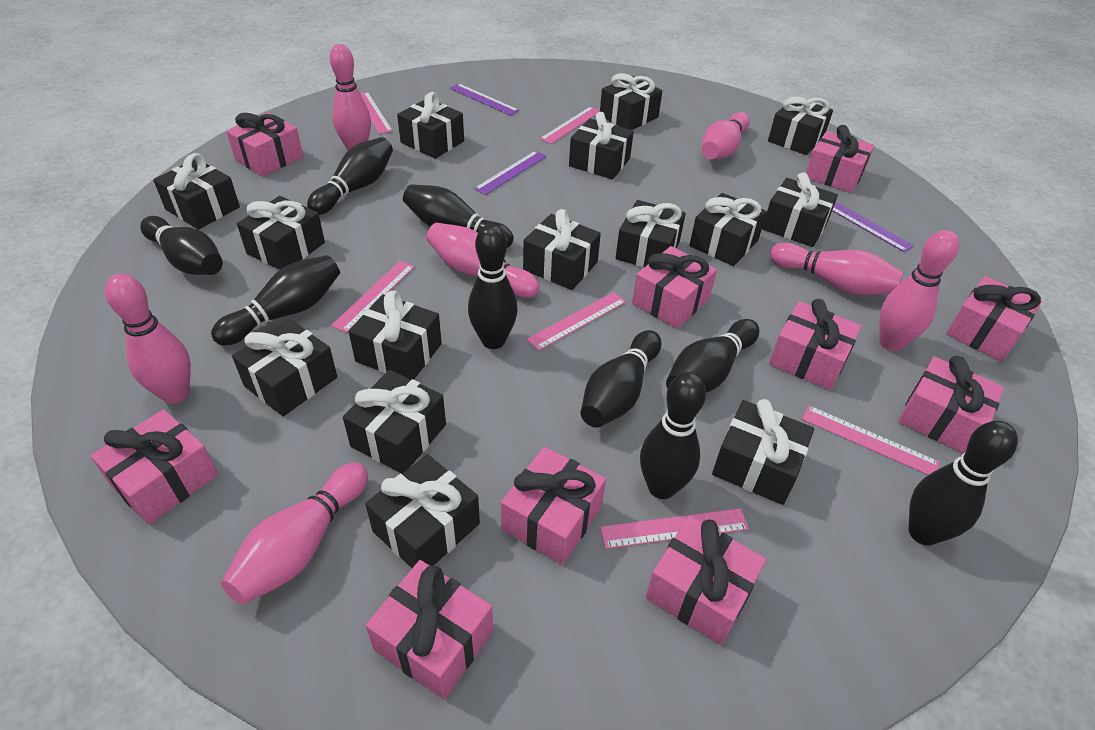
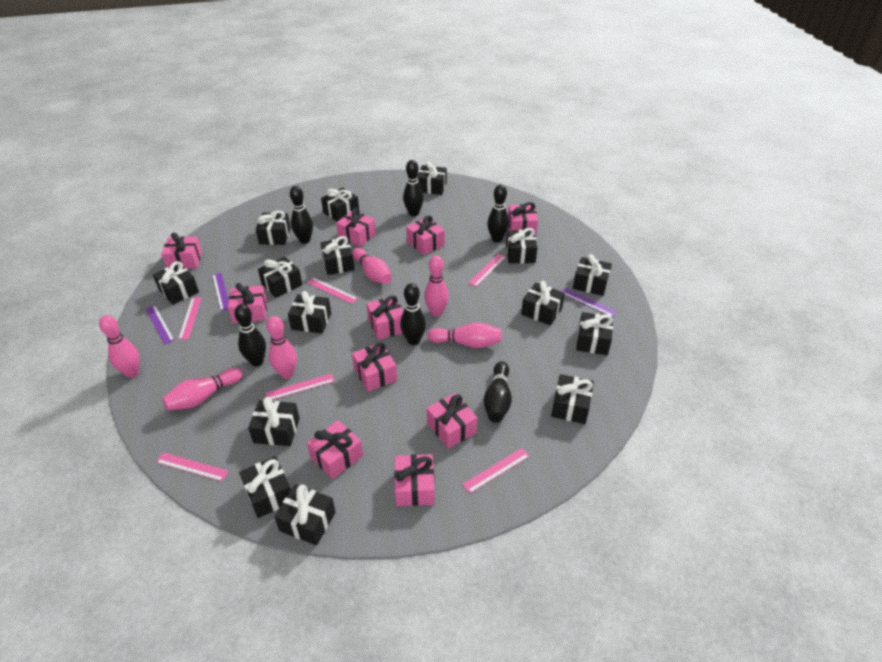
black bowling pin: 9 -> 6
pink bowling pin: 7 -> 6

